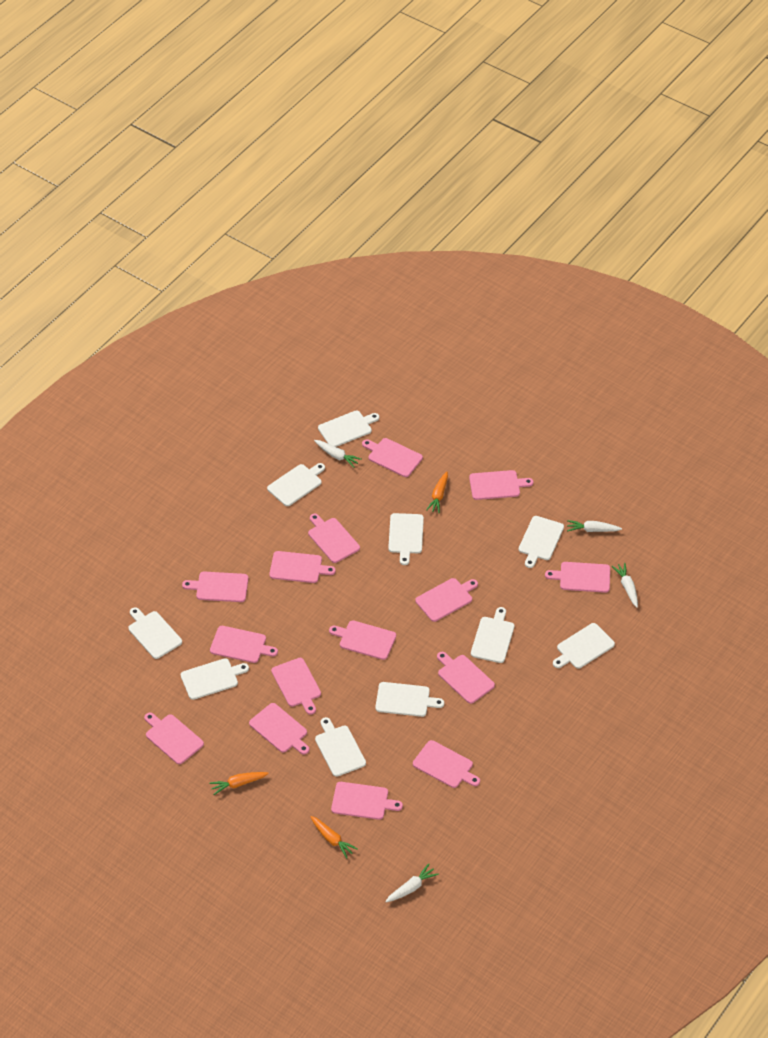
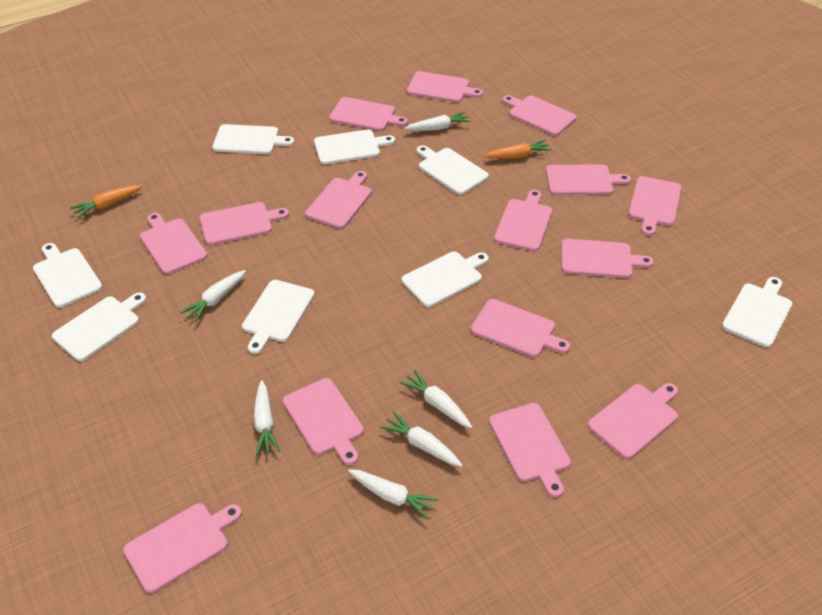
orange carrot: 3 -> 2
white carrot: 4 -> 6
white cutting board: 10 -> 8

